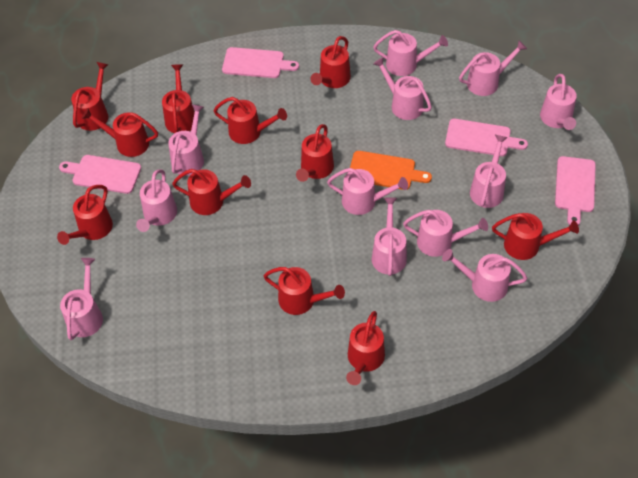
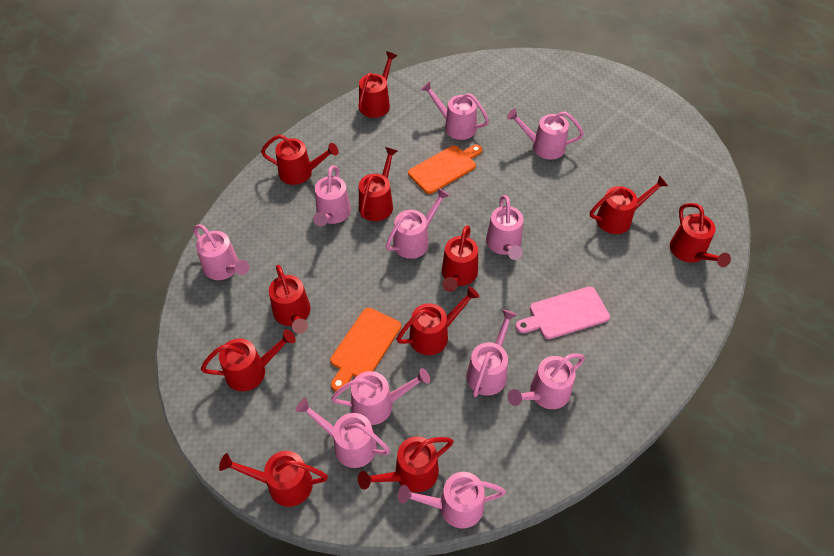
orange cutting board: 1 -> 2
pink cutting board: 4 -> 1
pink watering can: 12 -> 11

